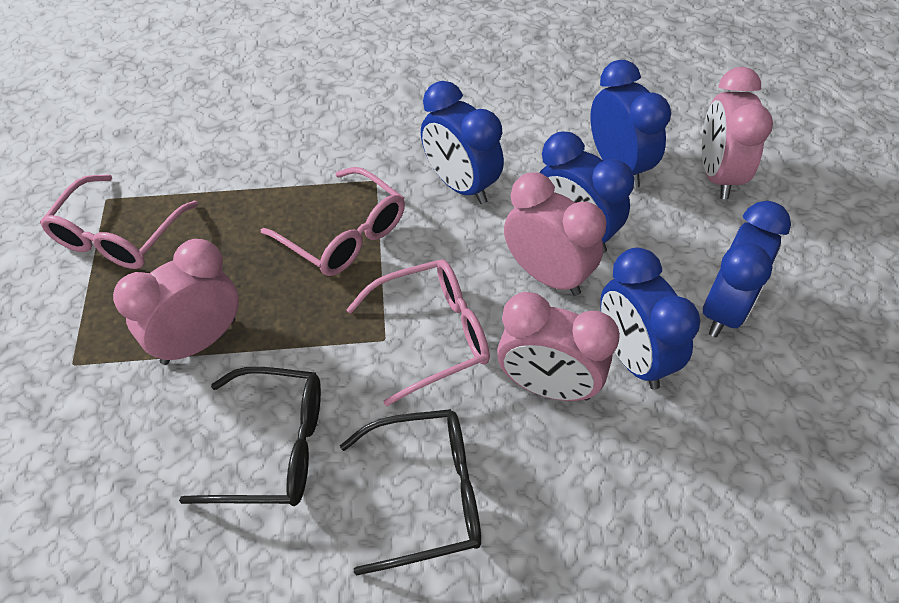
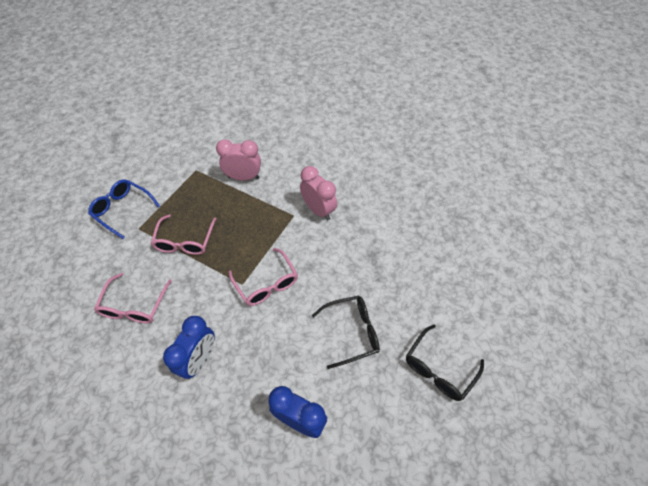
blue clock: 5 -> 2
blue glasses: 0 -> 1
pink clock: 4 -> 2

